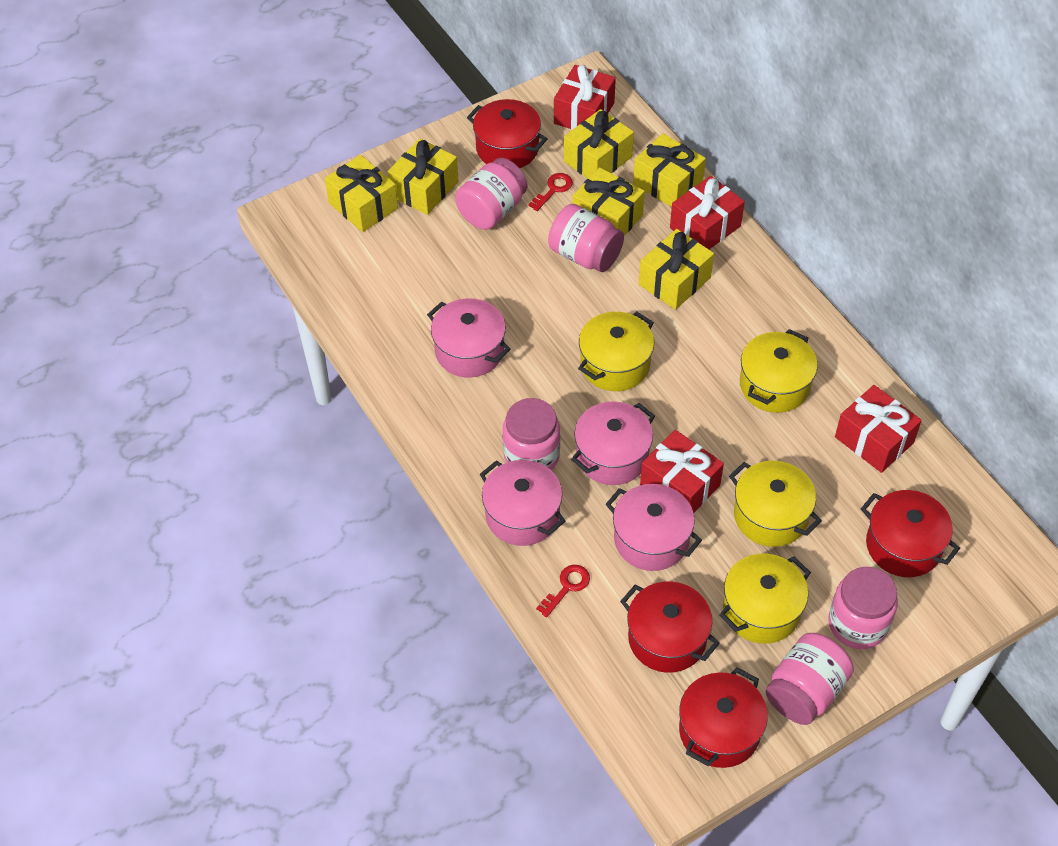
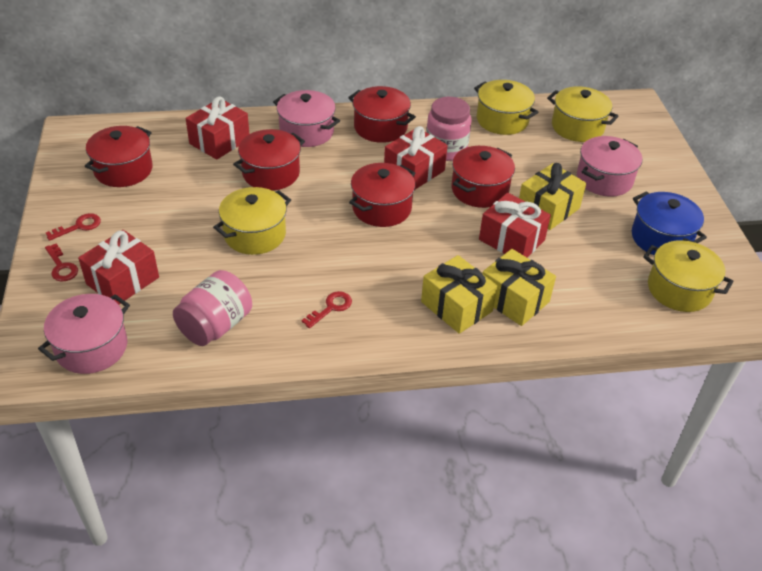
blue pot: 0 -> 1
pink jar: 5 -> 2
pink pot: 4 -> 3
red key: 2 -> 3
red pot: 4 -> 5
yellow gift: 6 -> 3

